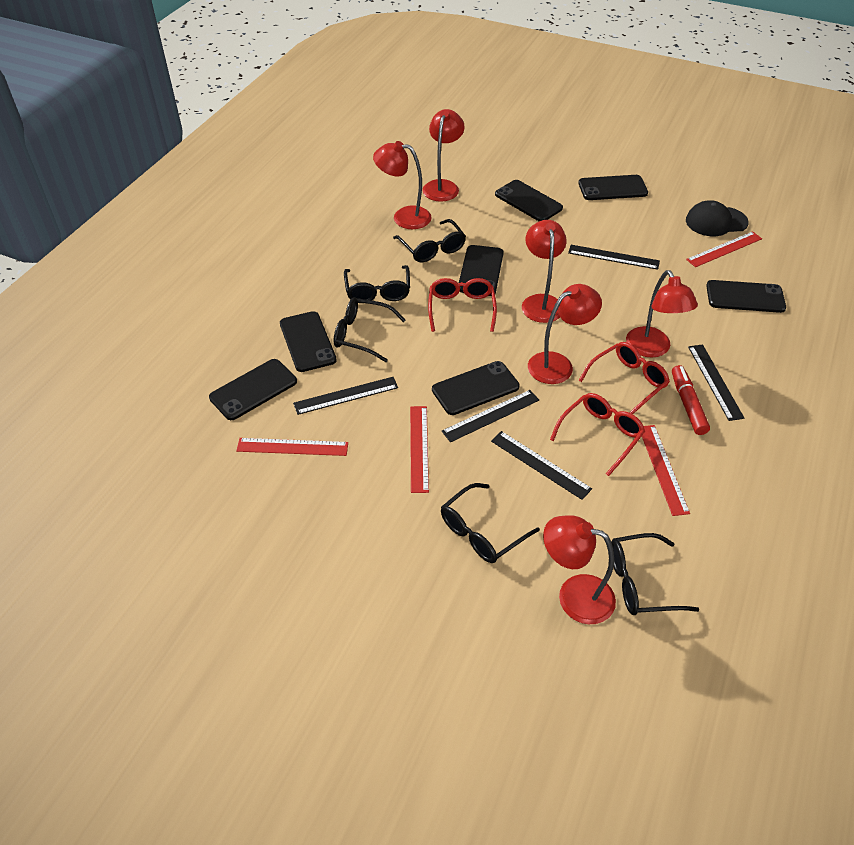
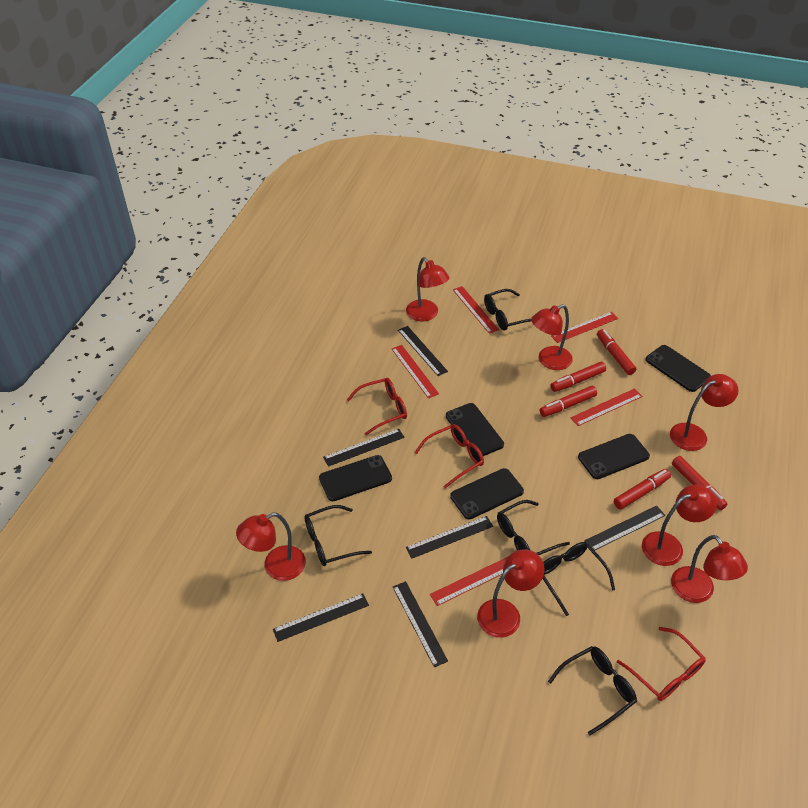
black cap: 1 -> 0
black phone: 7 -> 5
black ruler: 5 -> 6
red lamp: 6 -> 7
red marker: 1 -> 5
red ruler: 4 -> 5

